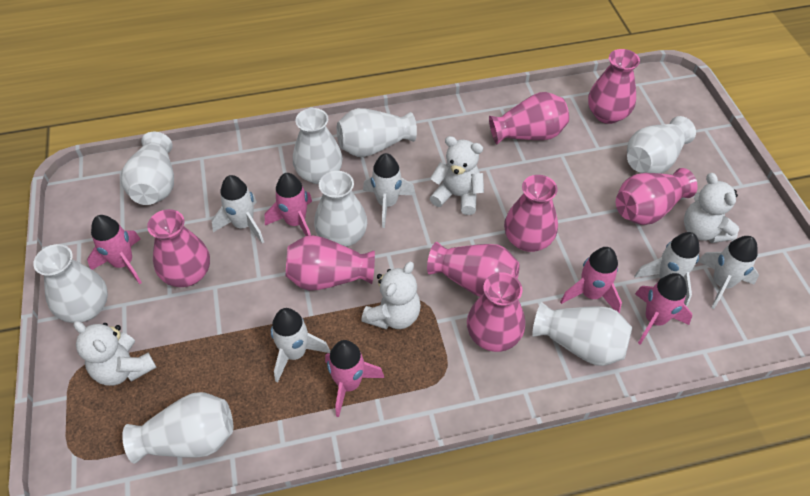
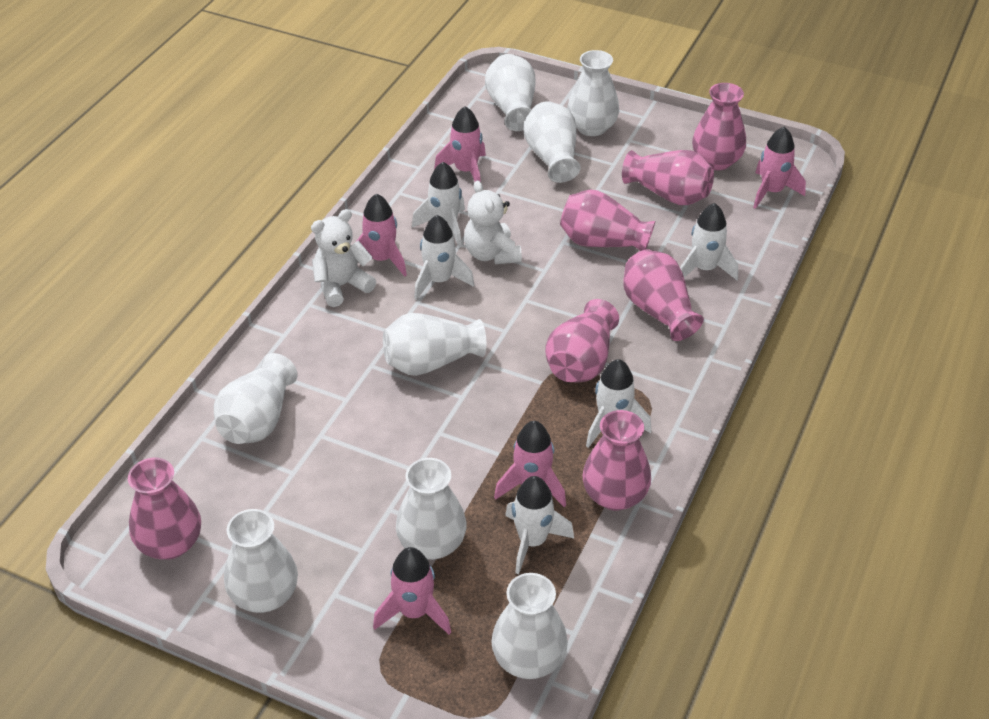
pink vase: 8 -> 7
white teddy bear: 4 -> 2

